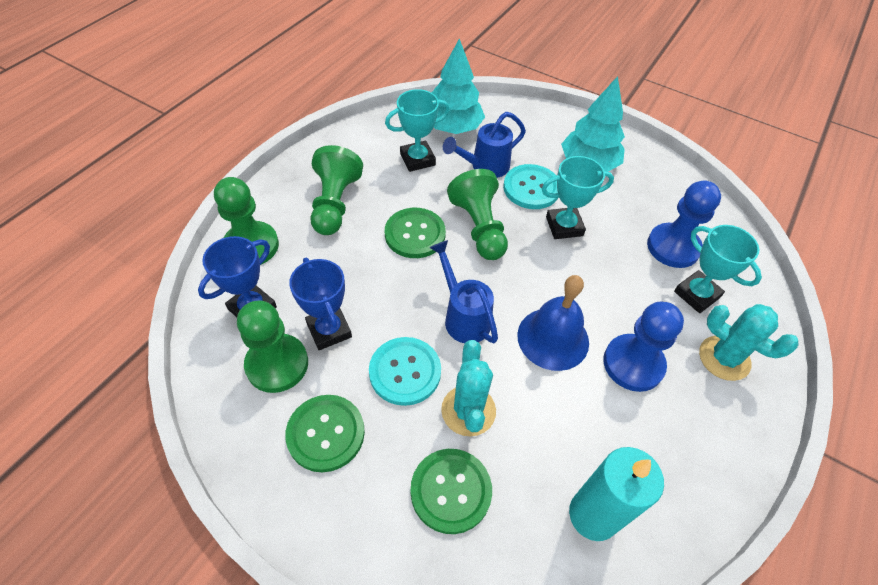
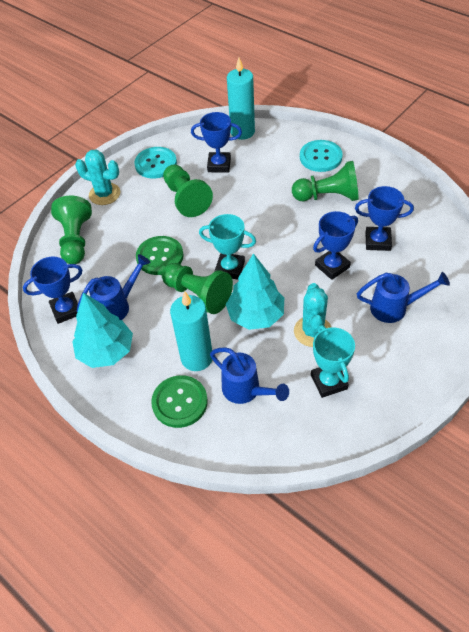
blue bell: 1 -> 0
blue pawn: 2 -> 0
blue trophy: 2 -> 4
blue watering can: 2 -> 3
green button: 3 -> 2
turquoise candle: 1 -> 2
turquoise trophy: 3 -> 2

